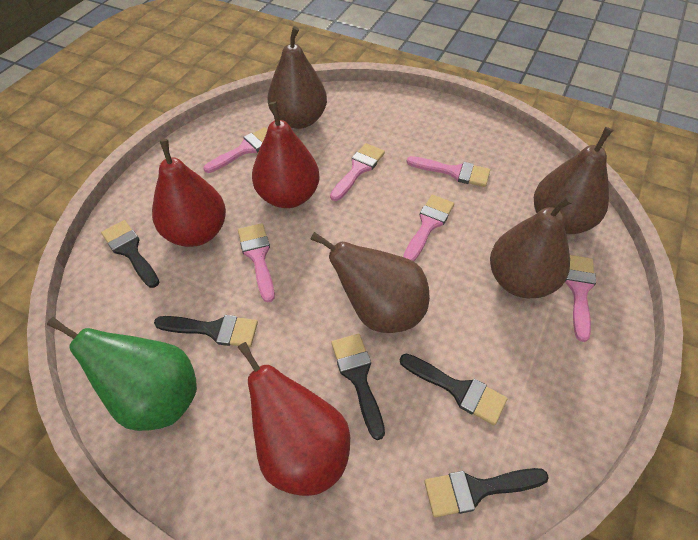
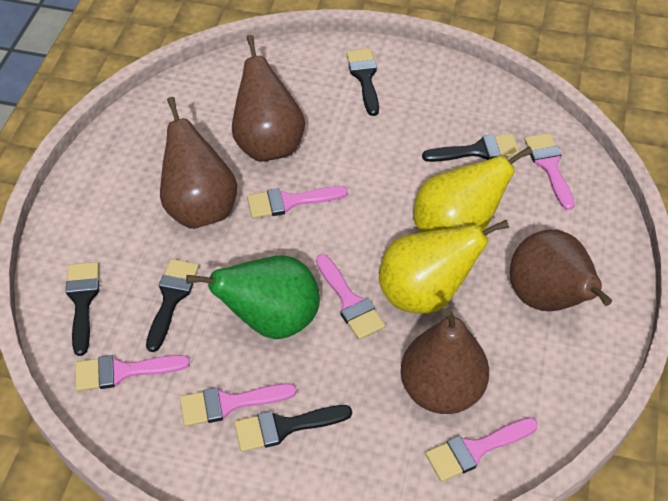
red pear: 3 -> 0
yellow pear: 0 -> 2

